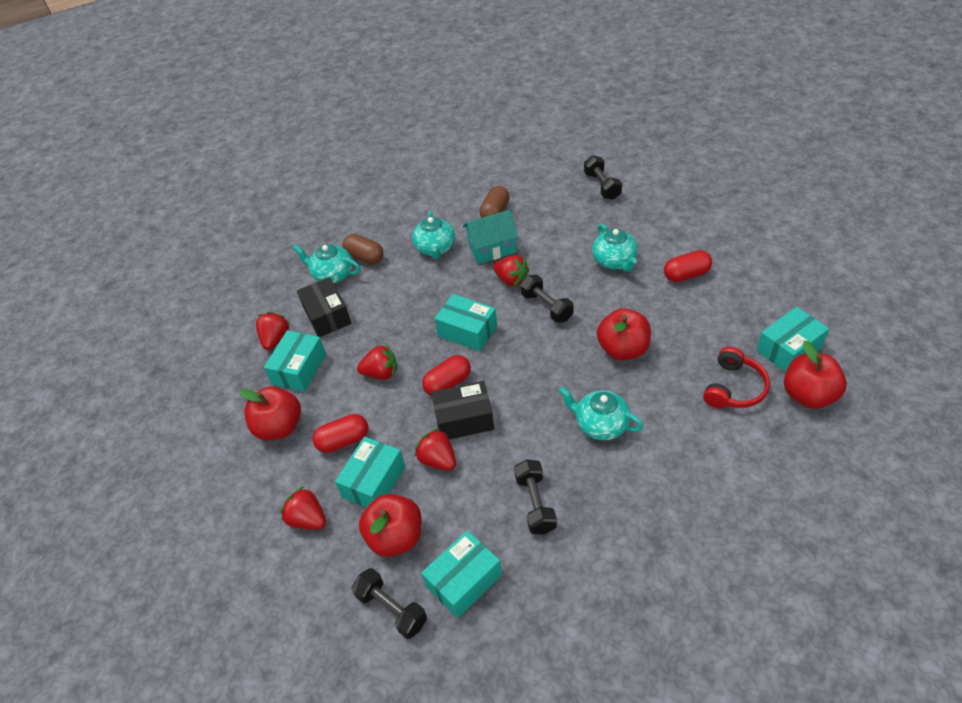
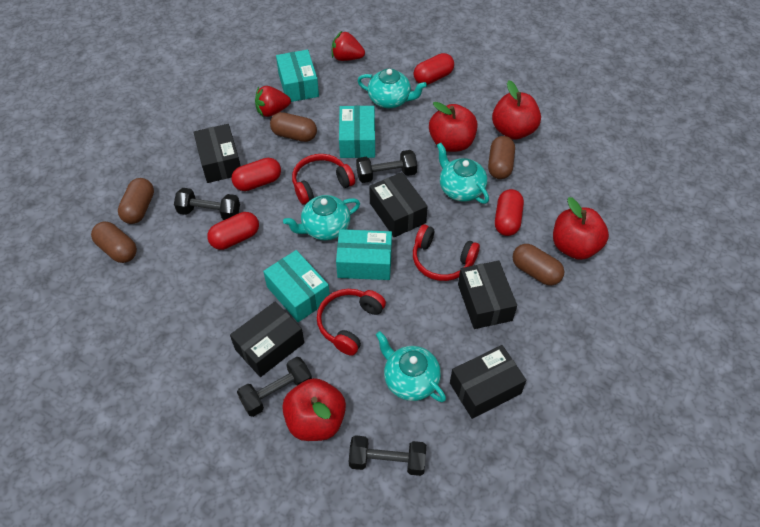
black box: 2 -> 5
brown capsule: 2 -> 5
red capsule: 3 -> 4
red headphones: 1 -> 3
red strawberry: 5 -> 2
turquoise box: 5 -> 4
turquoise house: 1 -> 0

